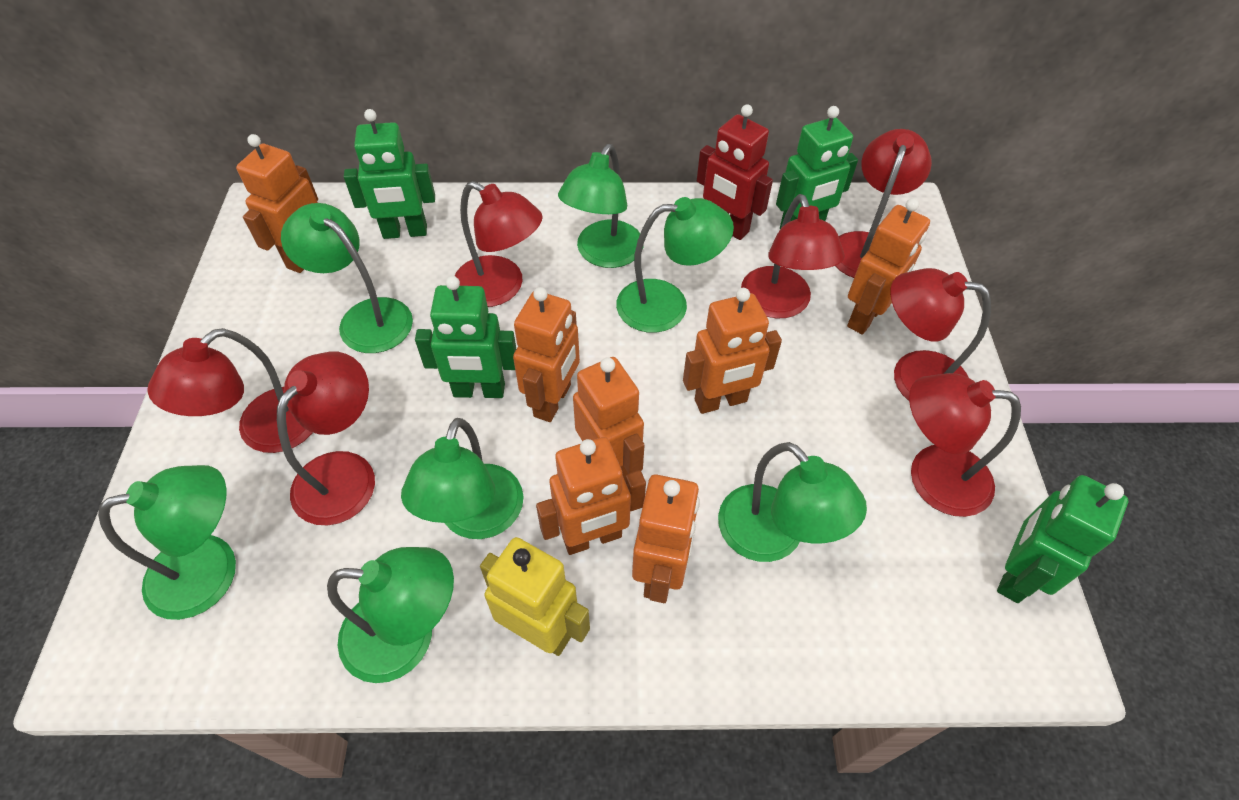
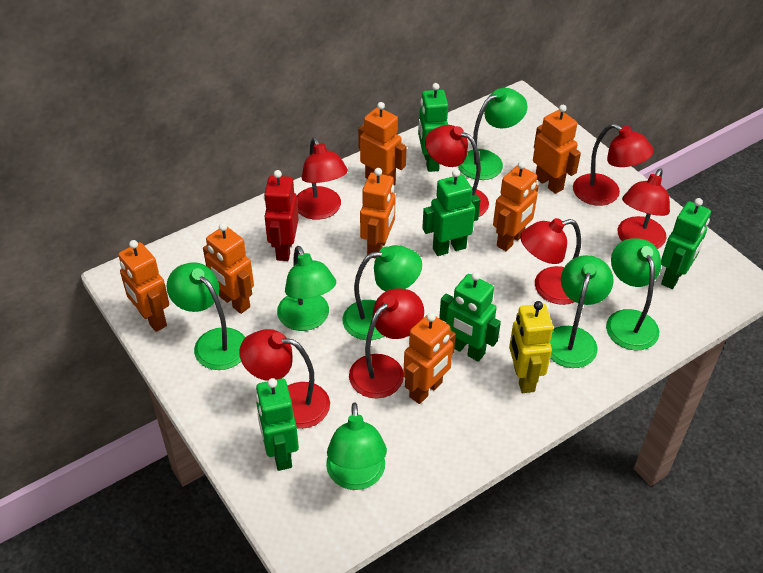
green robot: 4 -> 5

